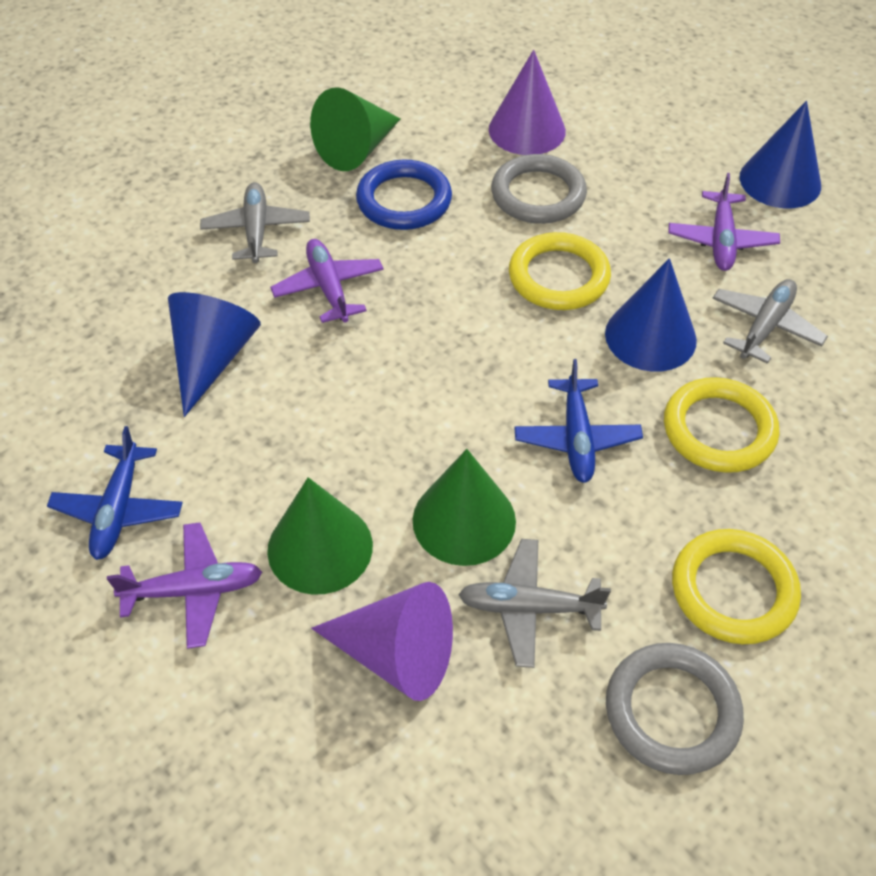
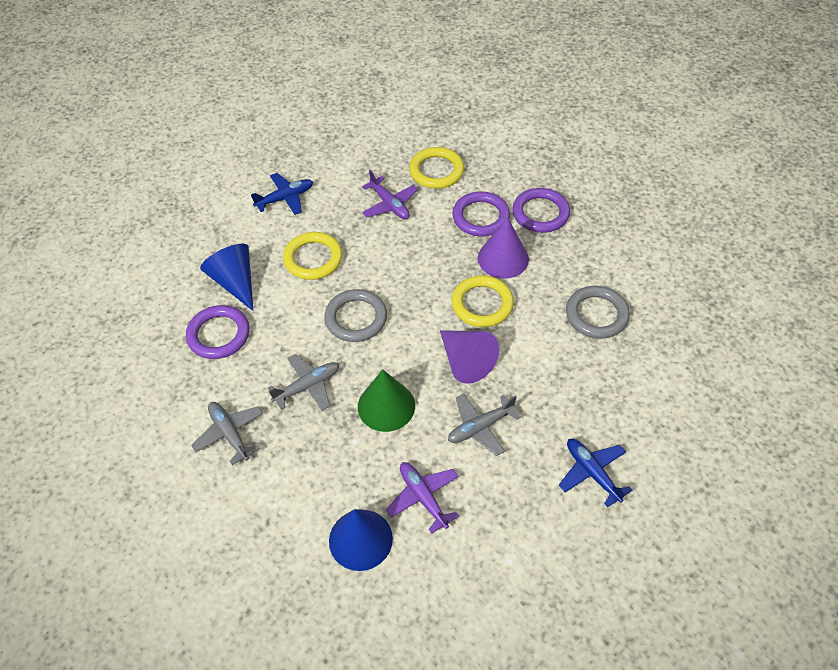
blue cone: 3 -> 2
blue ring: 1 -> 0
green cone: 3 -> 1
purple plane: 3 -> 2
purple ring: 0 -> 3

